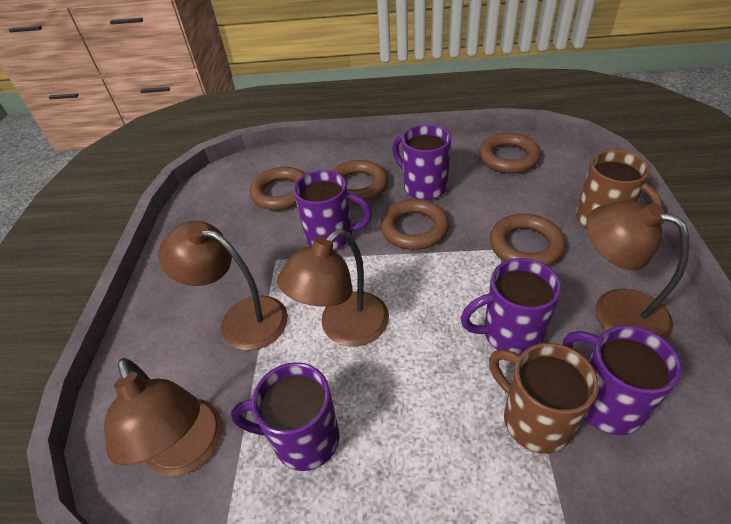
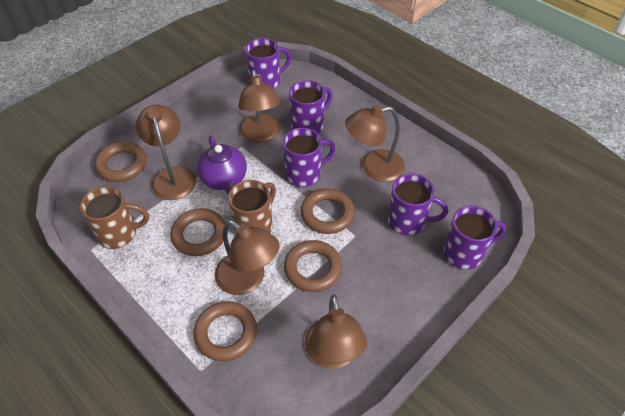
brown lamp: 4 -> 5
purple teapot: 0 -> 1

